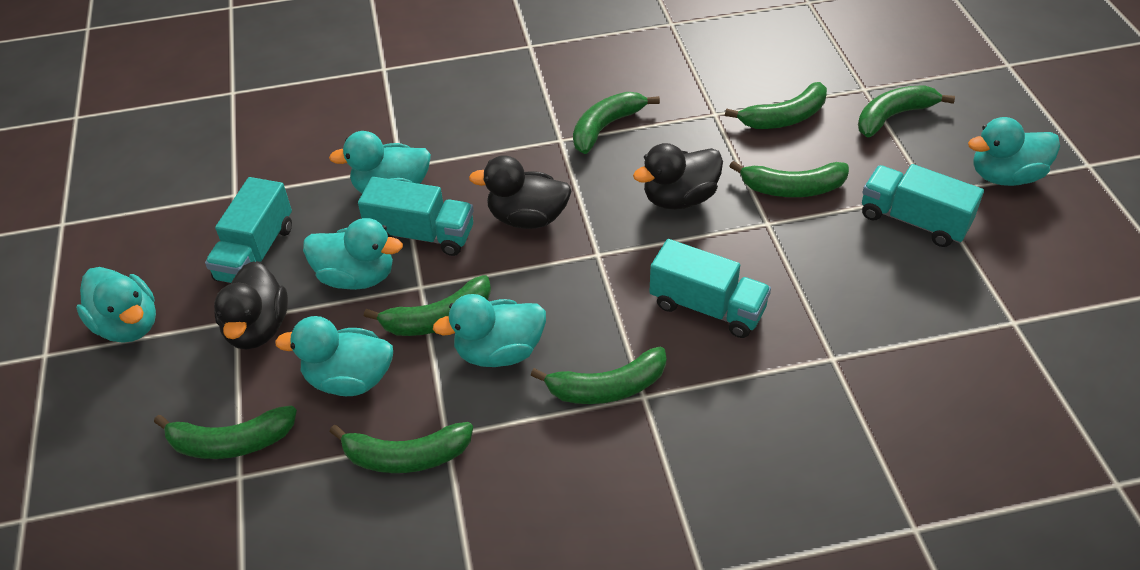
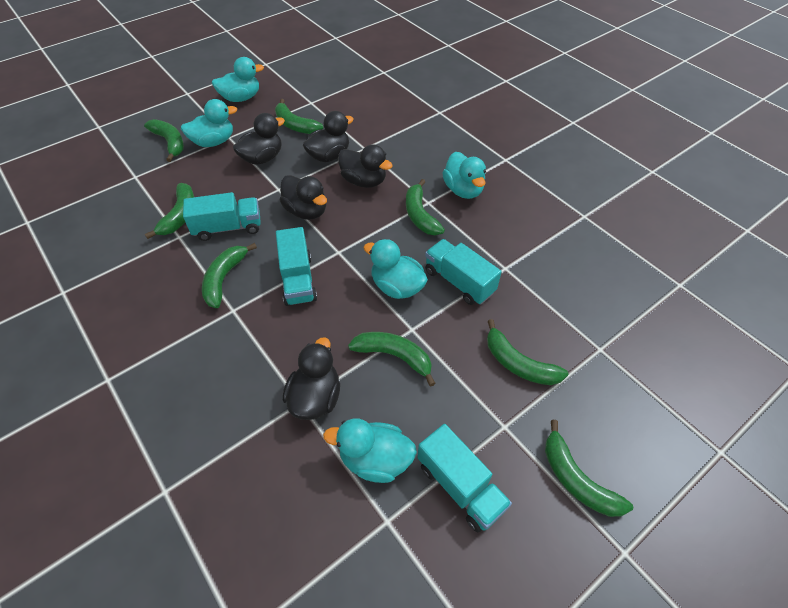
black duck: 3 -> 5
turquoise duck: 6 -> 5

